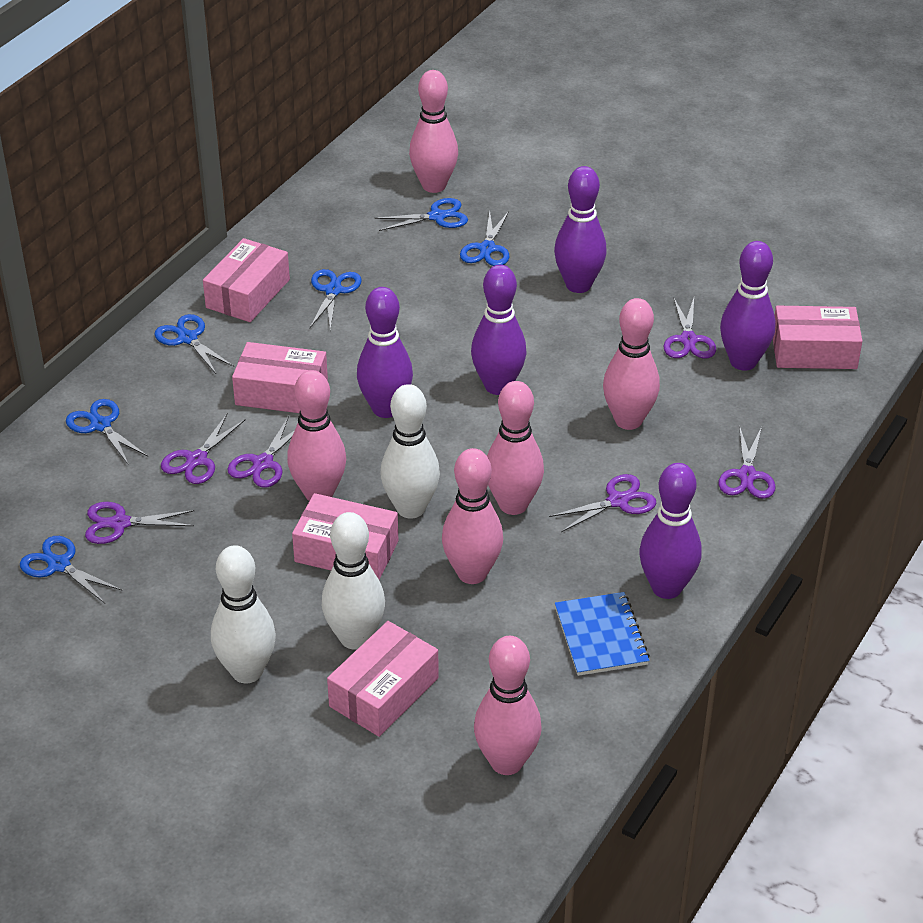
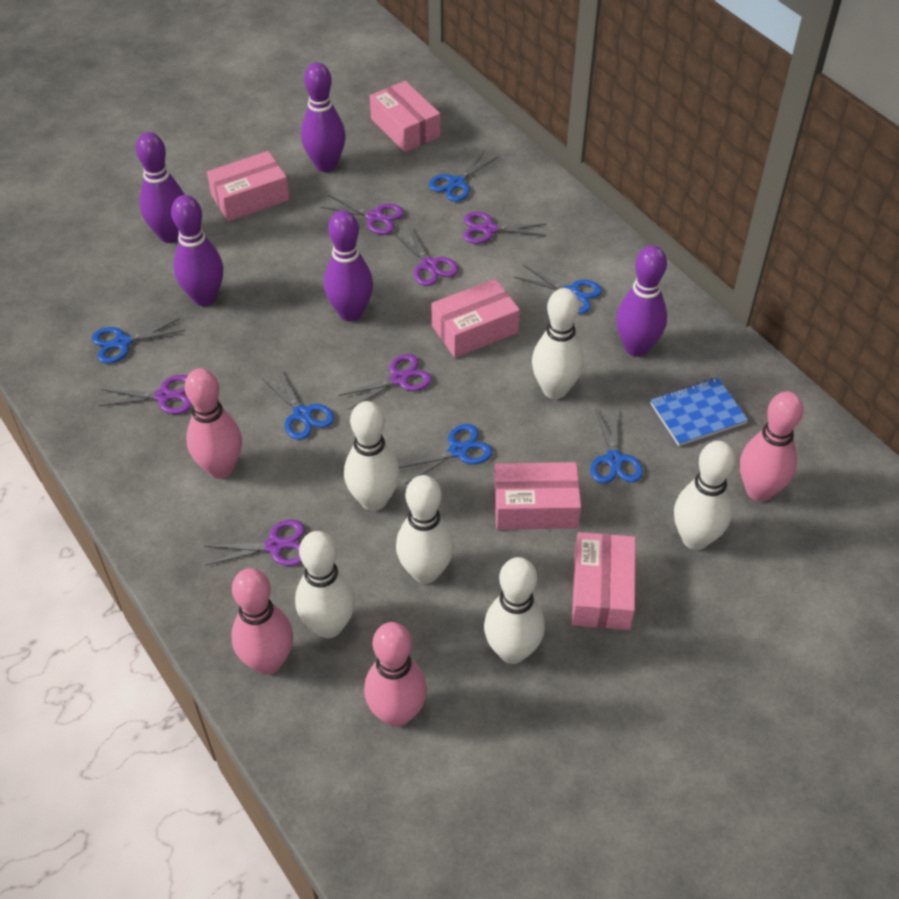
pink bowling pin: 6 -> 4
white bowling pin: 3 -> 6

